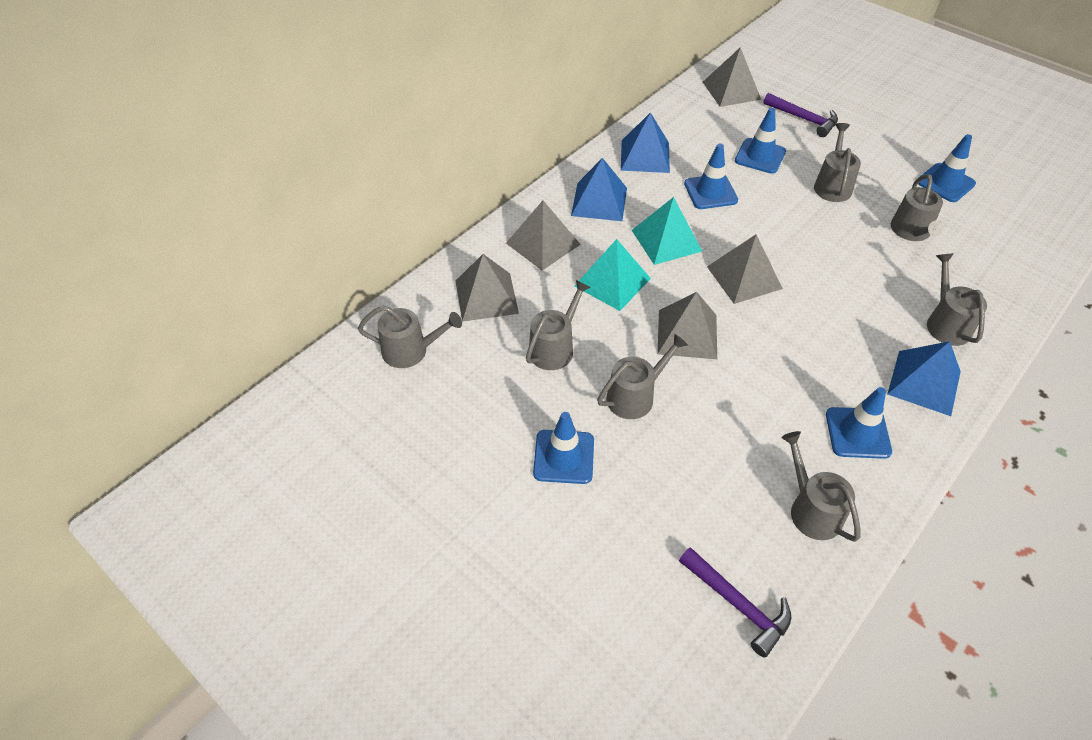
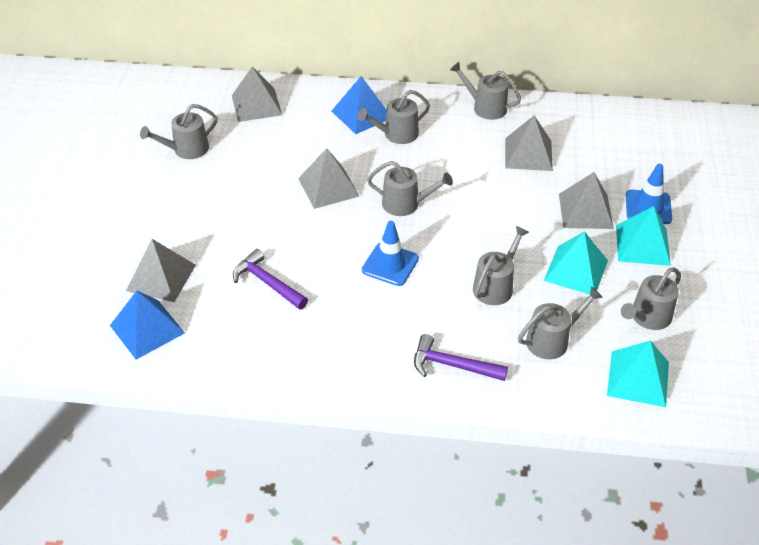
blue pyramid: 3 -> 2
blue traffic cone: 5 -> 2
turquoise pyramid: 2 -> 3

